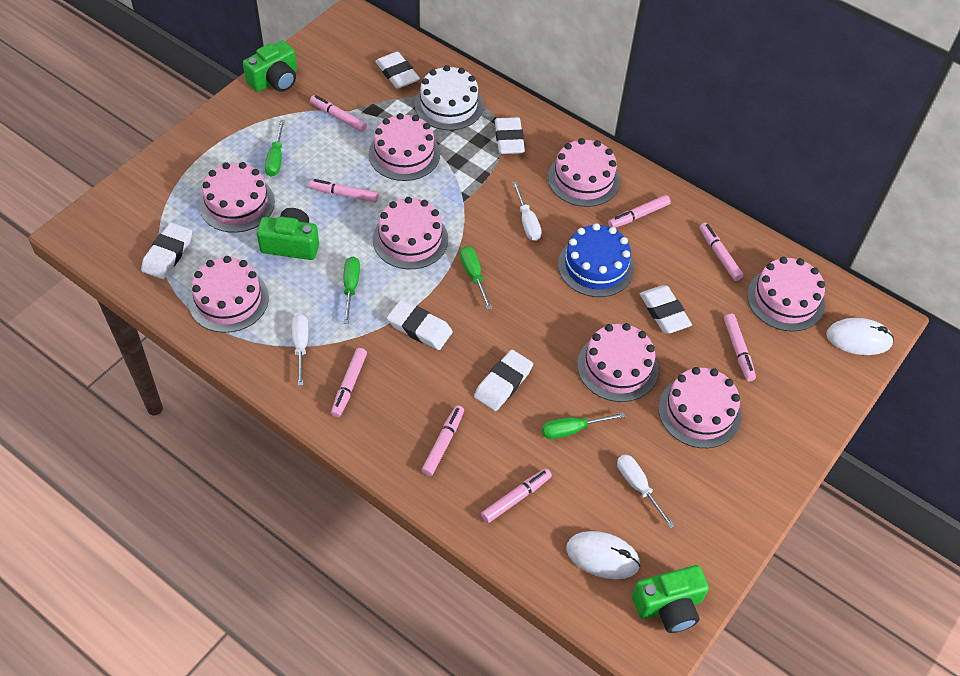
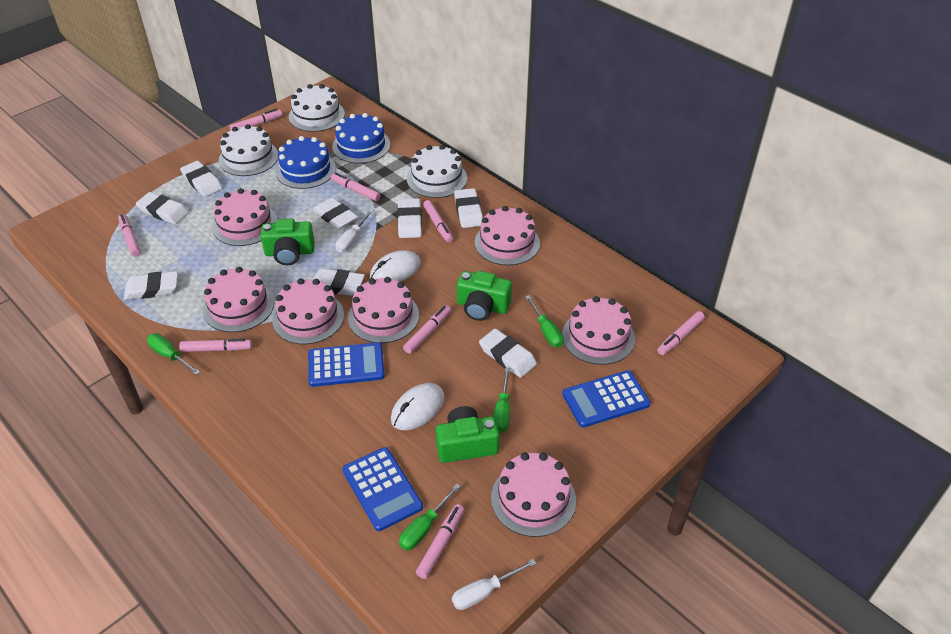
blue cake: 1 -> 2
blue calculator: 0 -> 3
pink cake: 8 -> 7
white cake: 1 -> 3
white eraser: 6 -> 8
white screwdriver: 3 -> 2

